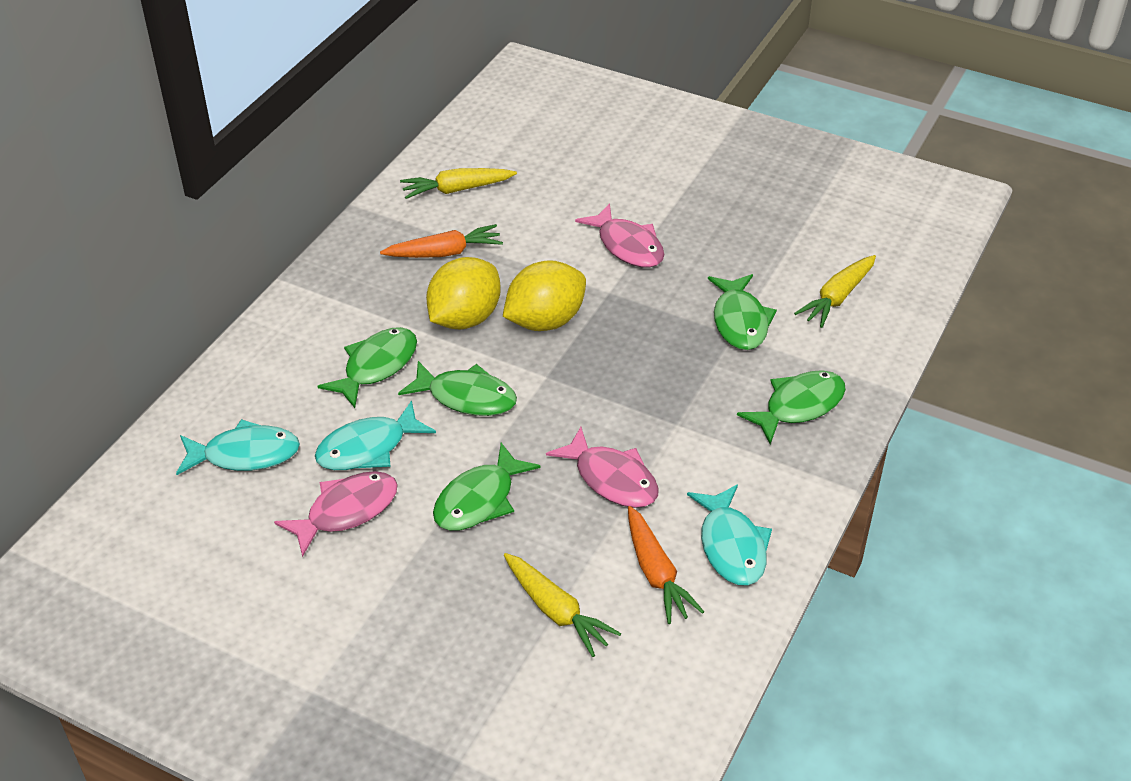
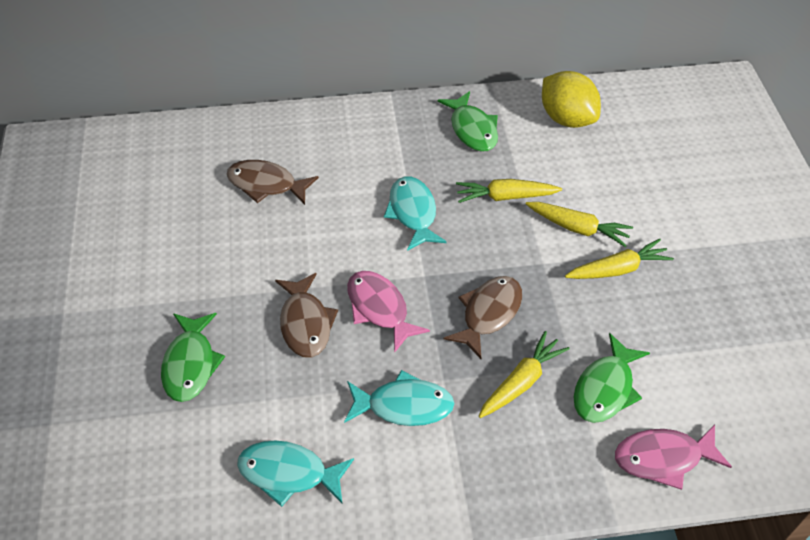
brown fish: 0 -> 3
green fish: 5 -> 3
orange carrot: 2 -> 0
pink fish: 3 -> 2
yellow carrot: 3 -> 4
yellow lemon: 2 -> 1

